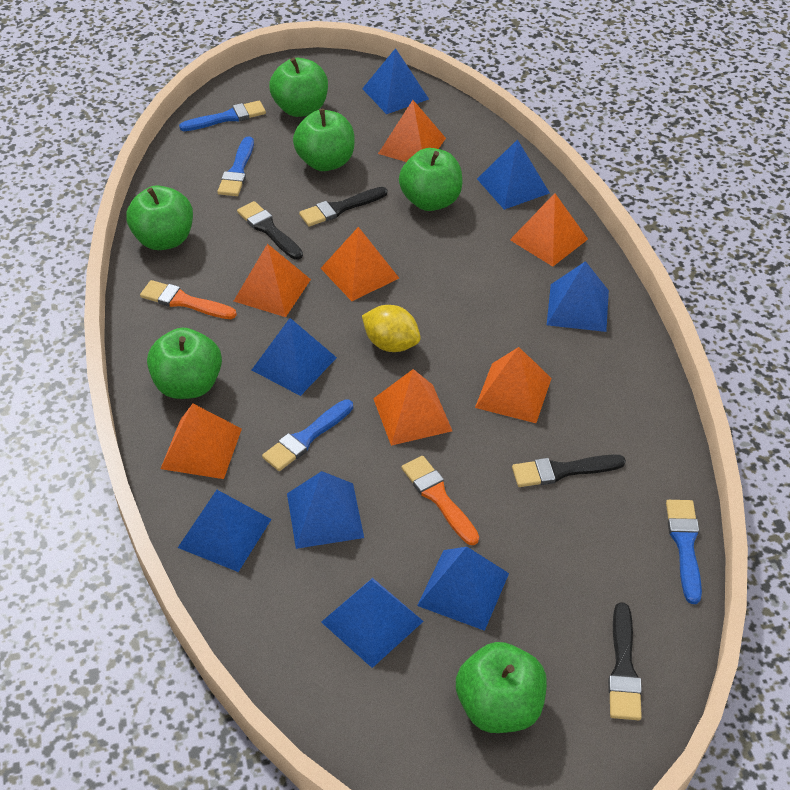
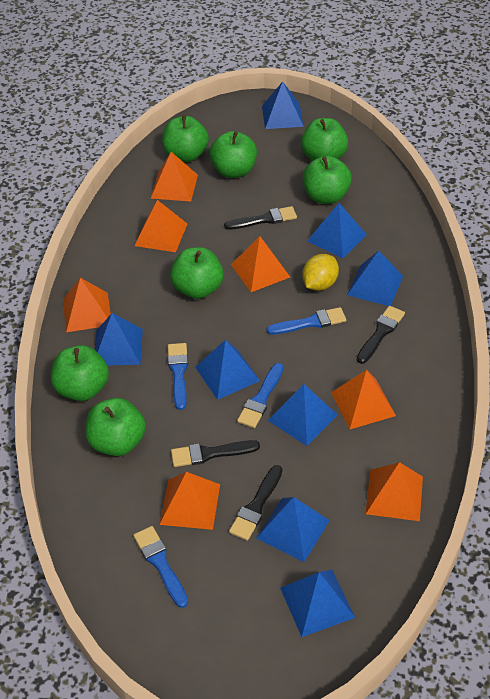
green apple: 6 -> 7
orange brush: 2 -> 0

